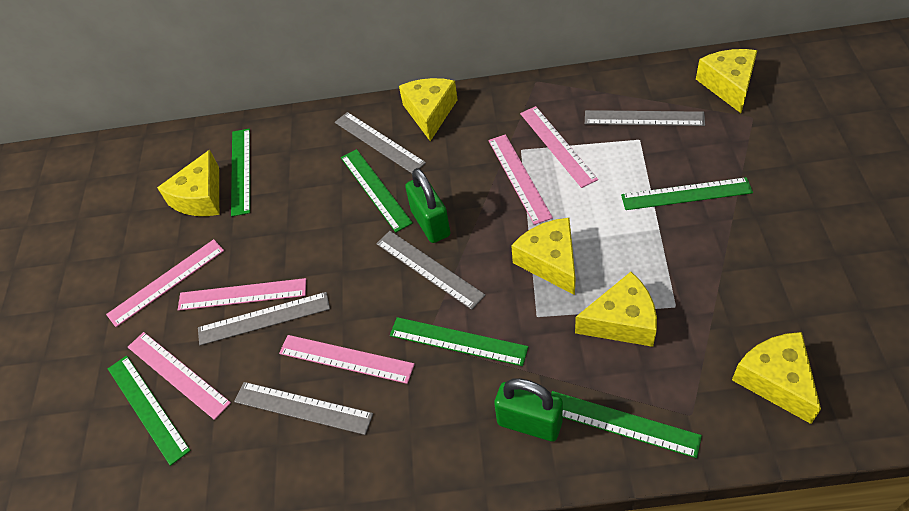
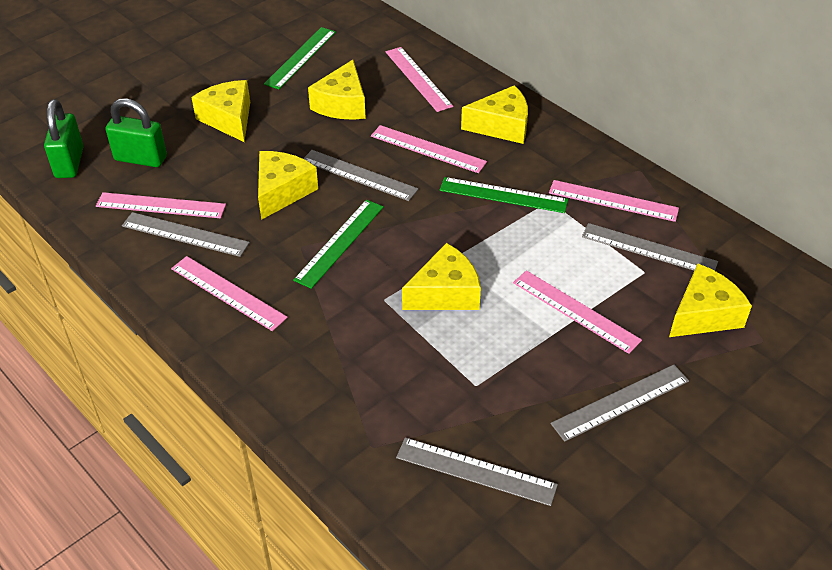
green ruler: 6 -> 3

